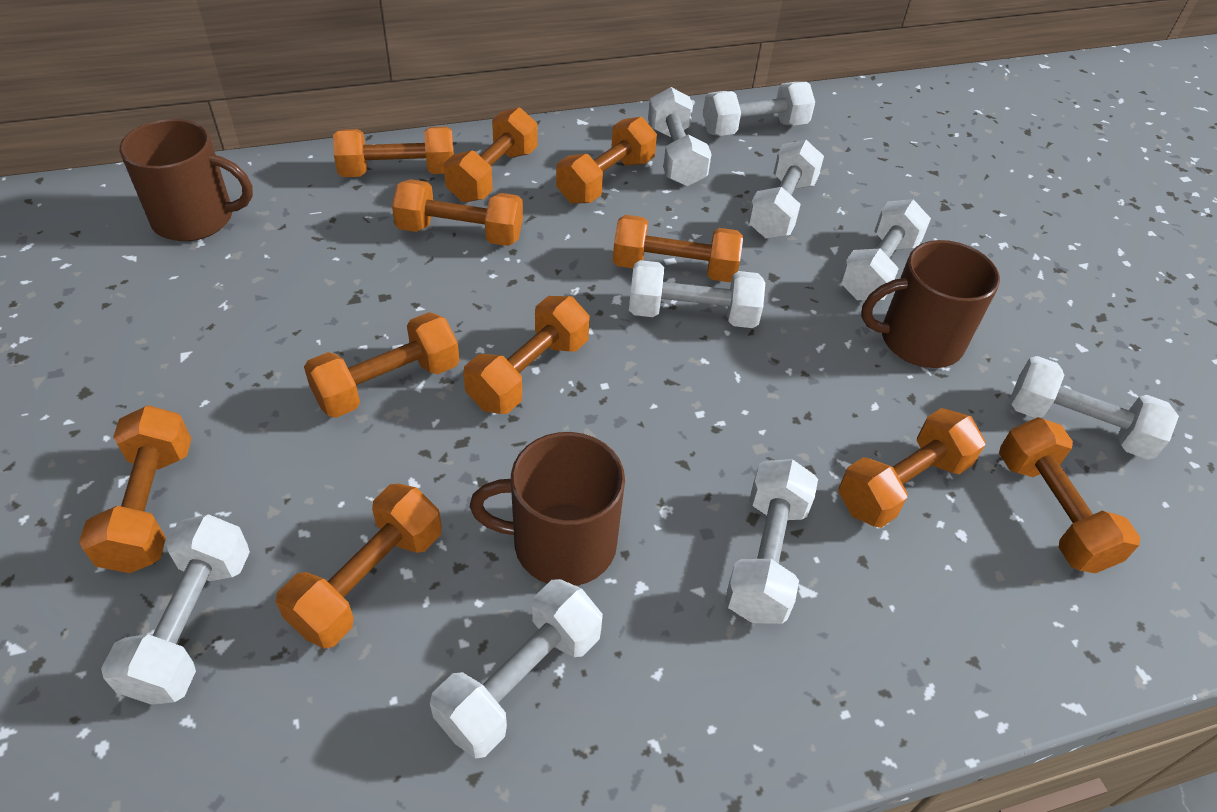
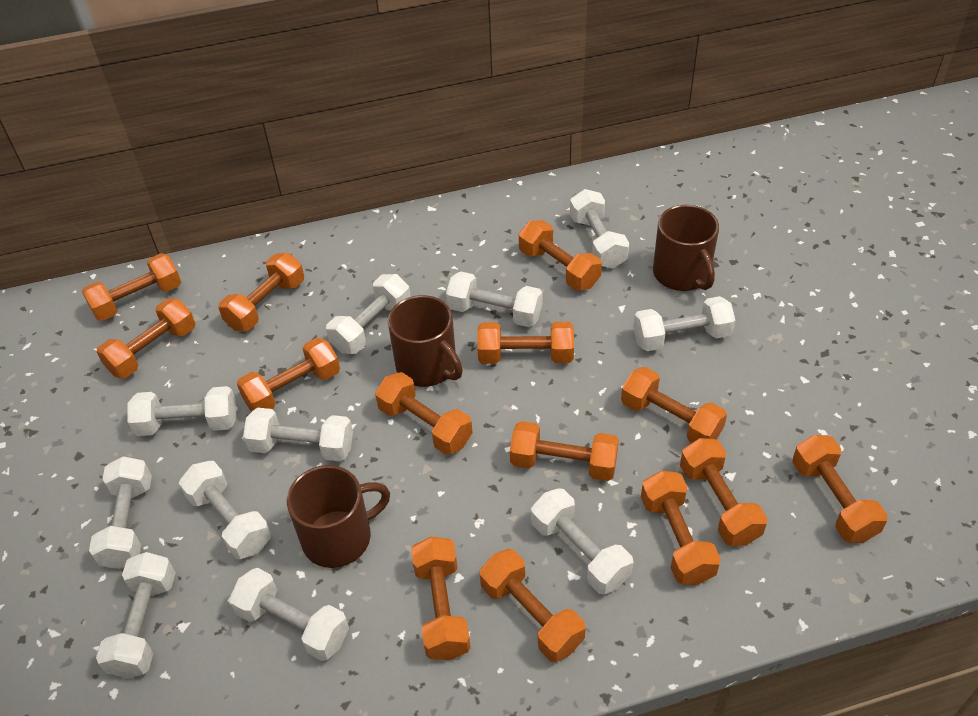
orange dumbbell: 11 -> 14
white dumbbell: 9 -> 11

